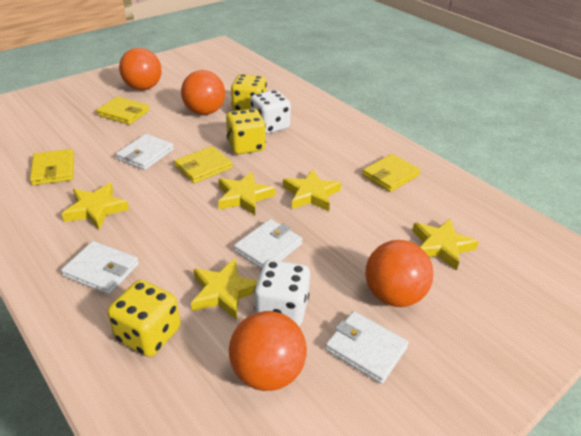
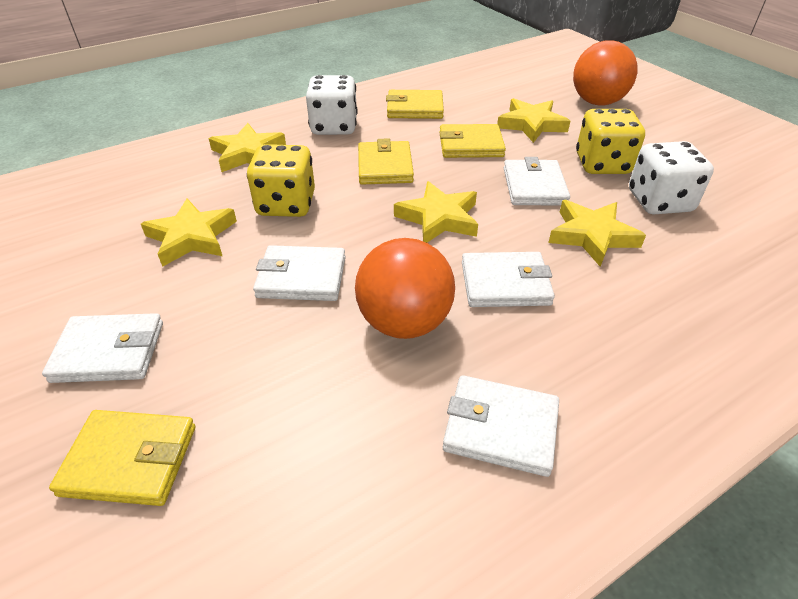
orange ball: 4 -> 2
white wallet: 4 -> 5
yellow dice: 3 -> 2

